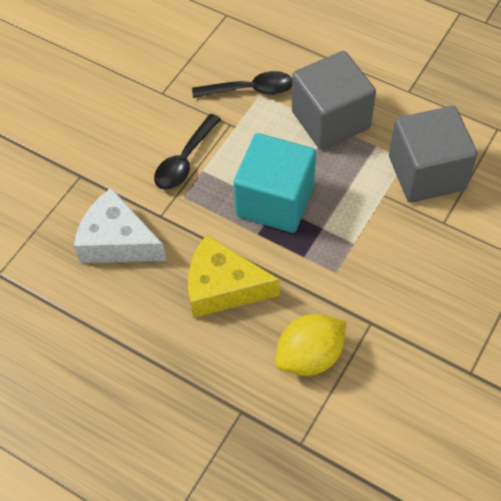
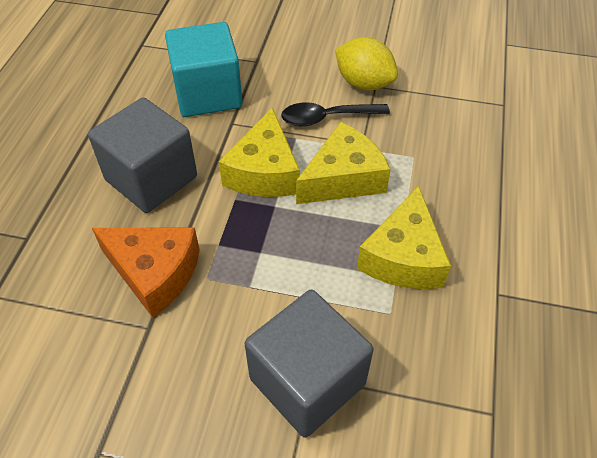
black spoon: 2 -> 1
orange cheese: 0 -> 1
white cheese: 1 -> 0
yellow cheese: 1 -> 3

